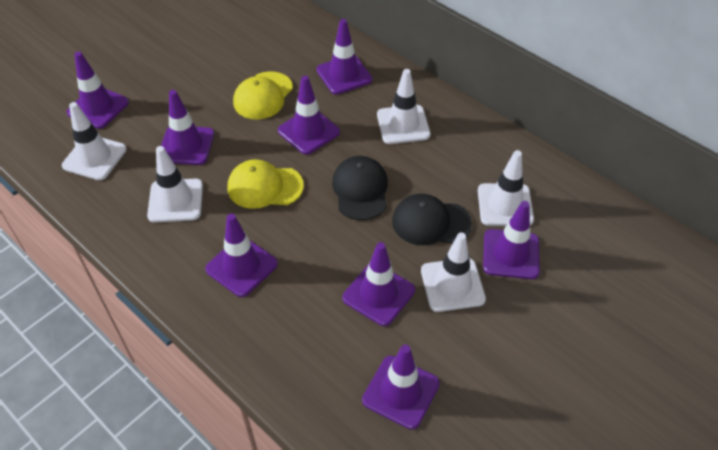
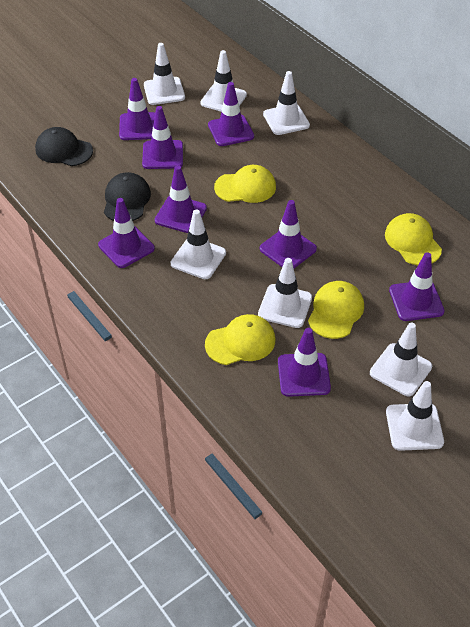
white traffic cone: 5 -> 7
yellow cap: 2 -> 4

